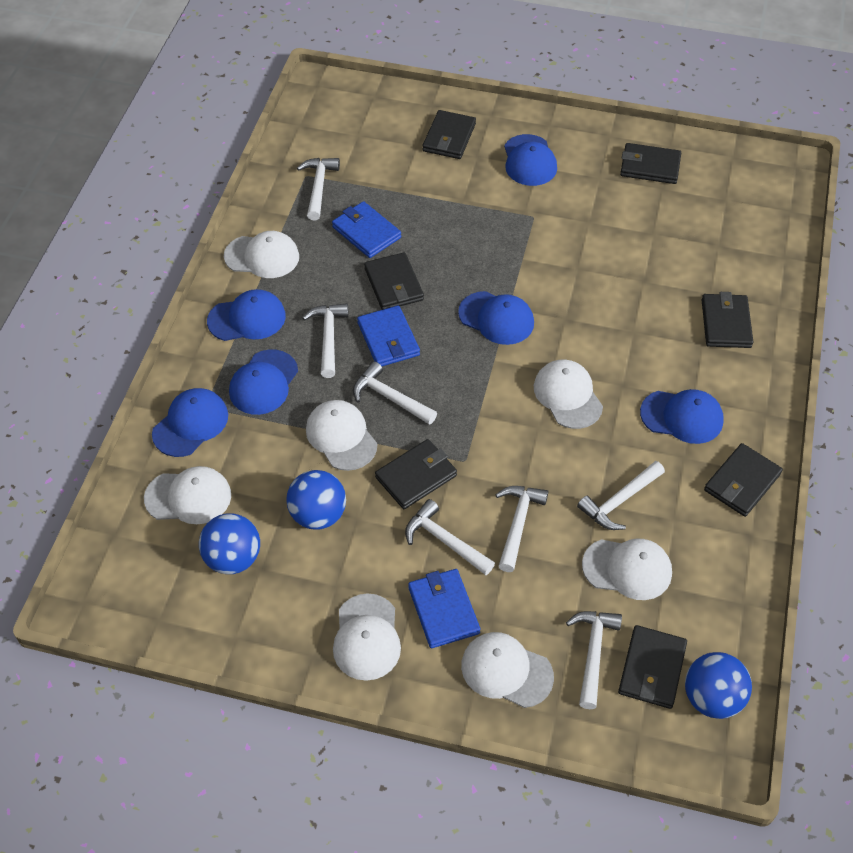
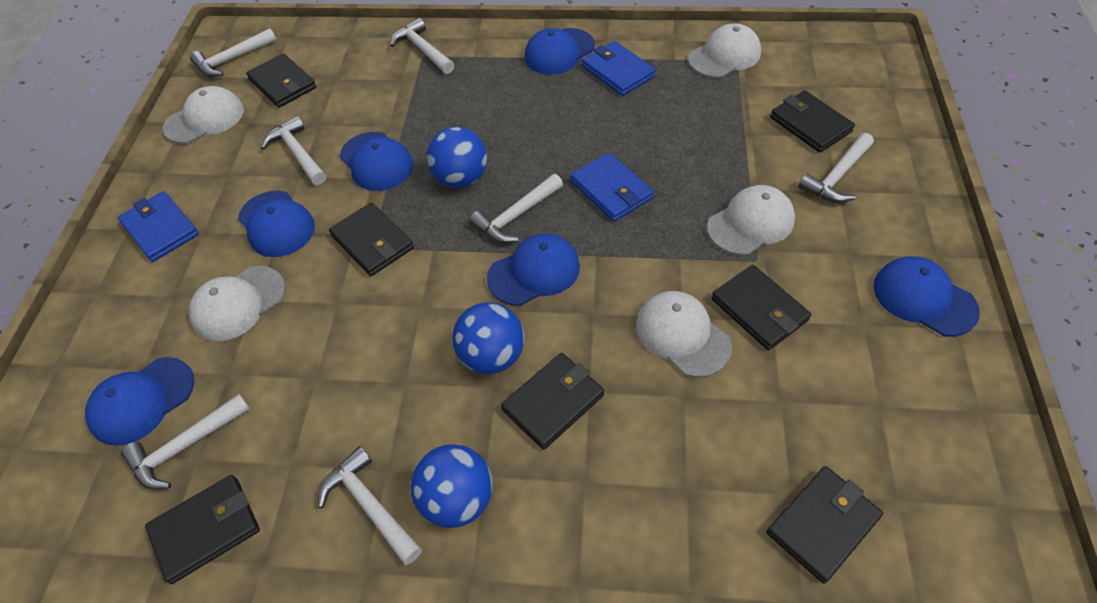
white cap: 7 -> 5

